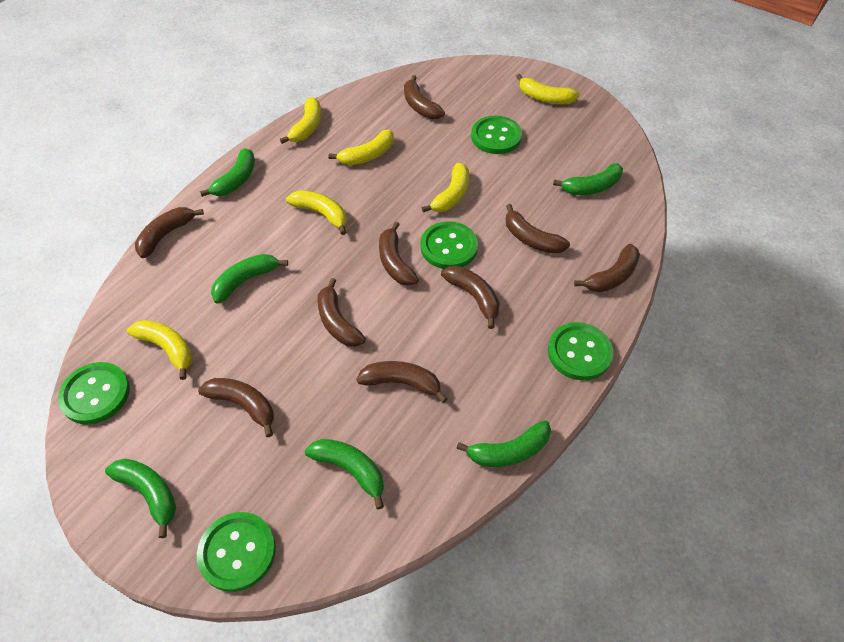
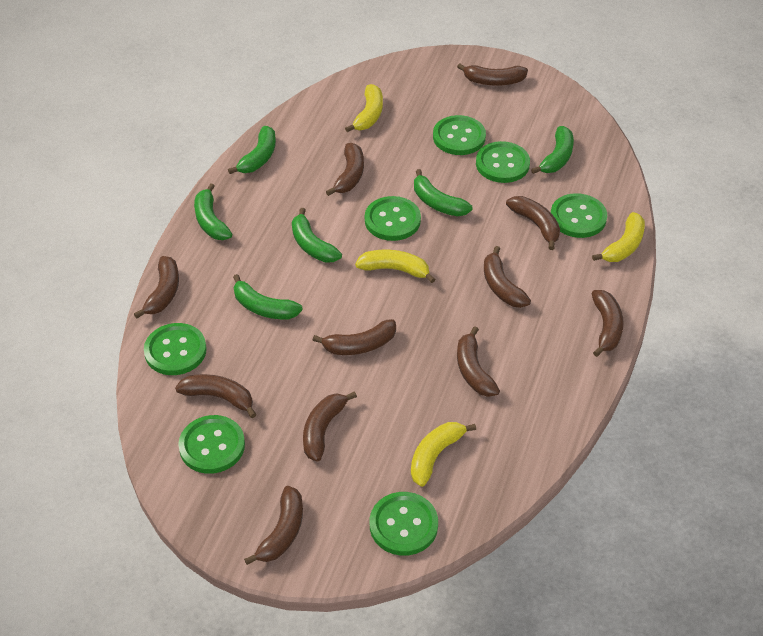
brown banana: 9 -> 11
green button: 5 -> 7
yellow banana: 6 -> 4

